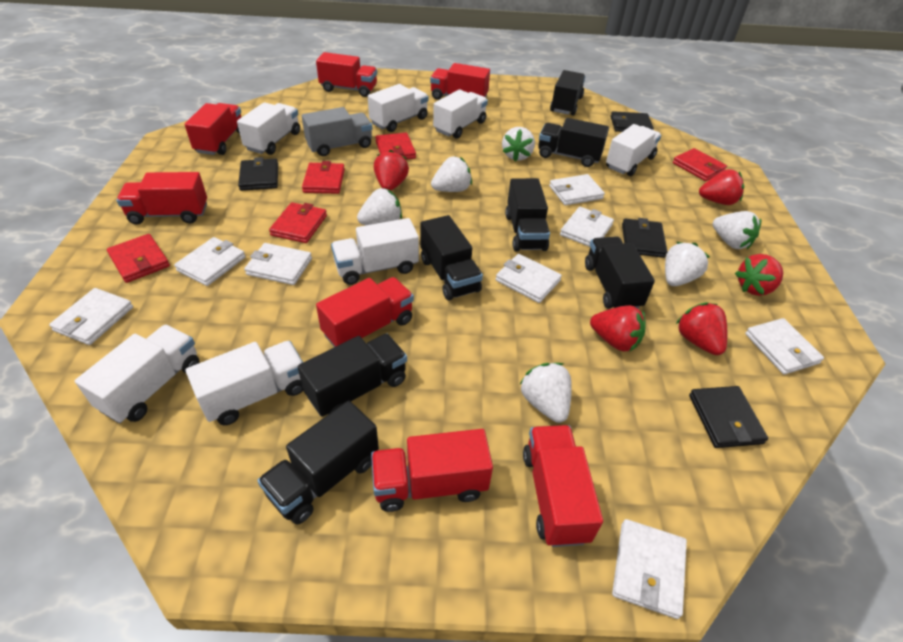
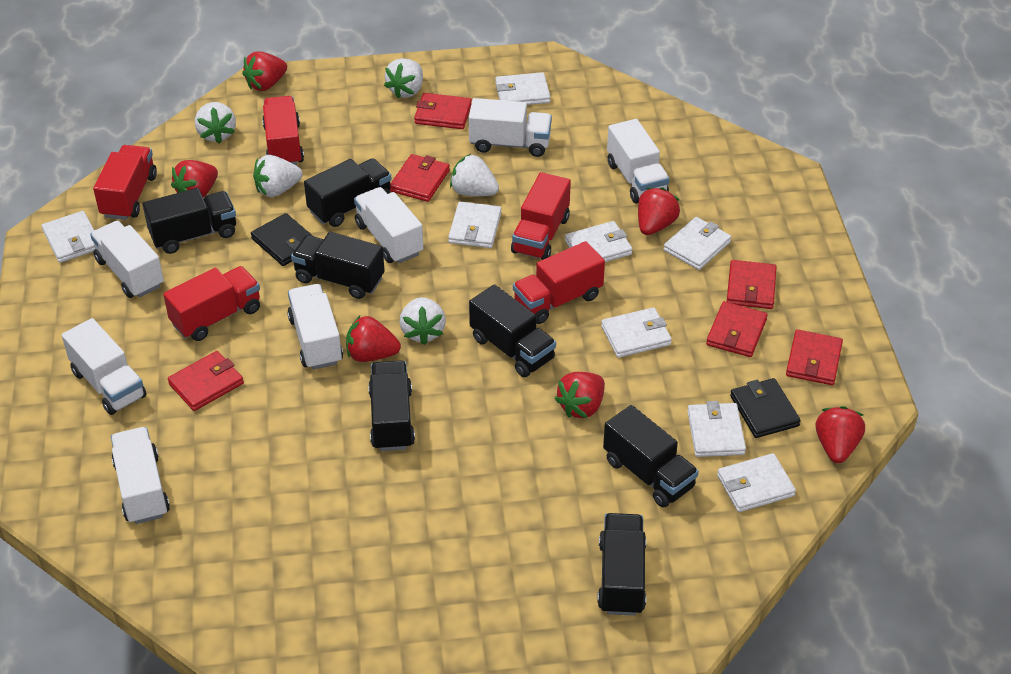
black wallet: 4 -> 2
grey truck: 1 -> 0
red strawberry: 5 -> 6
red truck: 7 -> 5
red wallet: 5 -> 6
white strawberry: 6 -> 5

